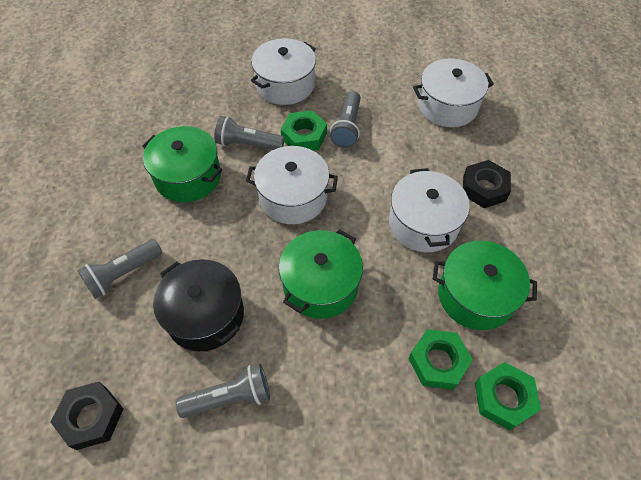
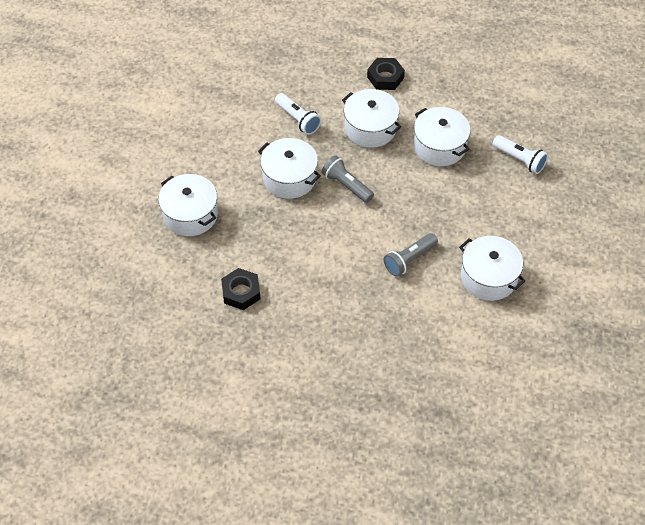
black pot: 1 -> 0
green nut: 3 -> 0
green pot: 3 -> 0
grey flashlight: 4 -> 2
white flashlight: 0 -> 2
white pot: 4 -> 5

